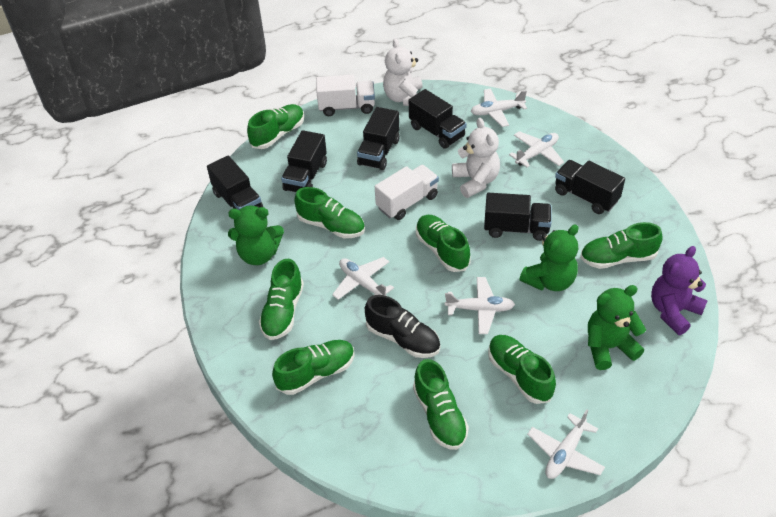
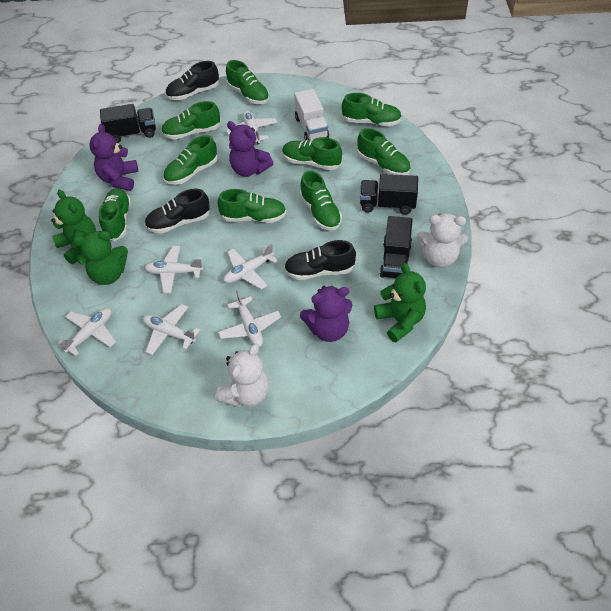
black shoe: 1 -> 3
black truck: 6 -> 3
green shoe: 8 -> 9
purple teddy bear: 1 -> 3
white plane: 5 -> 6
white truck: 2 -> 1

